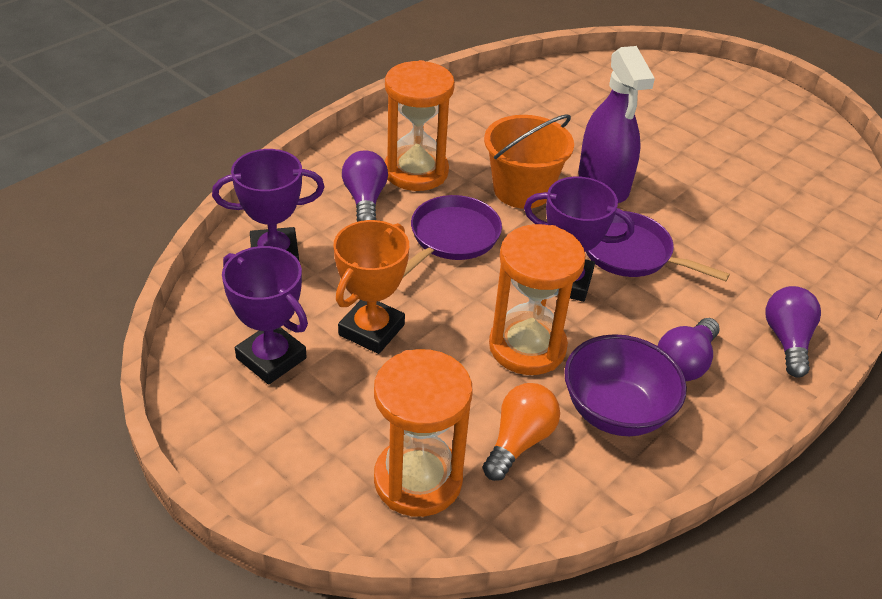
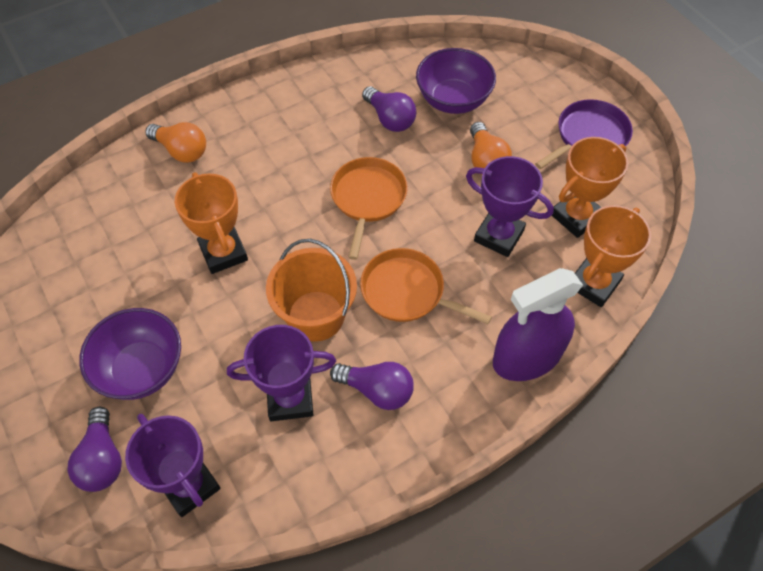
orange hourglass: 3 -> 0
orange light bulb: 1 -> 2
orange pan: 0 -> 2
orange trophy: 1 -> 3
purple bowl: 1 -> 2
purple pan: 2 -> 1

